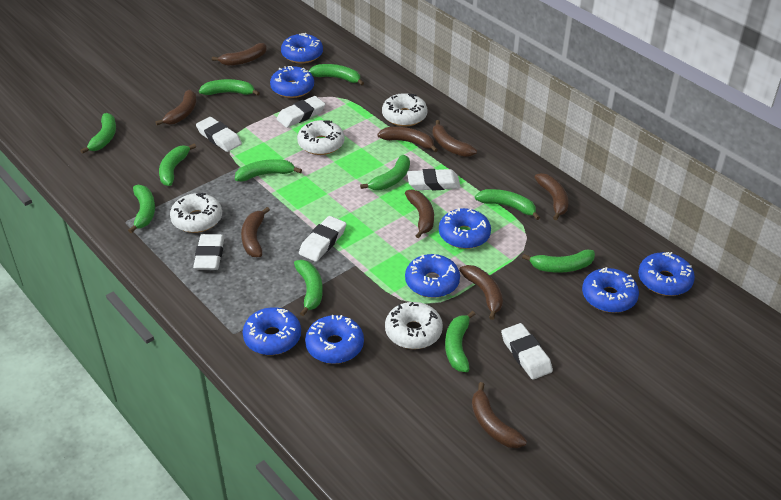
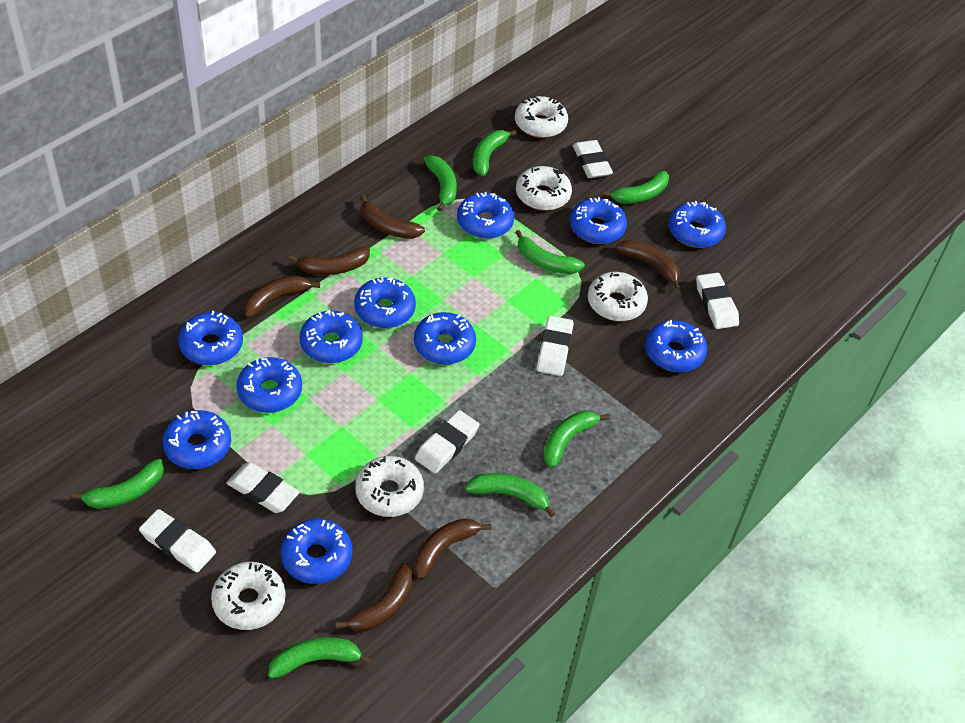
blue donut: 8 -> 11
brown banana: 9 -> 6
green banana: 11 -> 8
white donut: 4 -> 5

